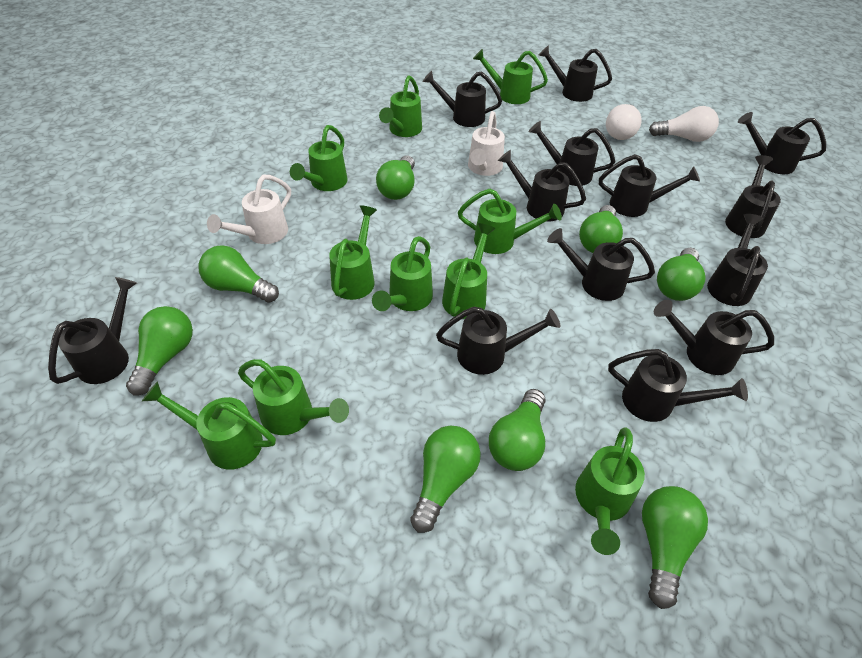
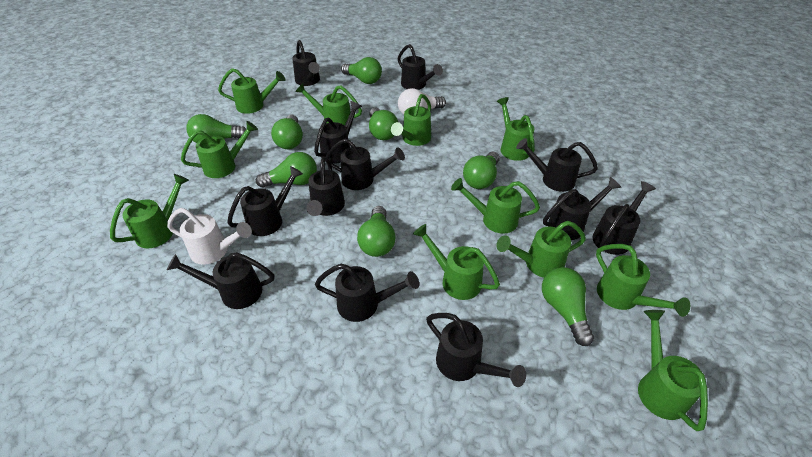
black watering can: 13 -> 12
green watering can: 10 -> 11
white light bulb: 2 -> 1
white watering can: 2 -> 1

